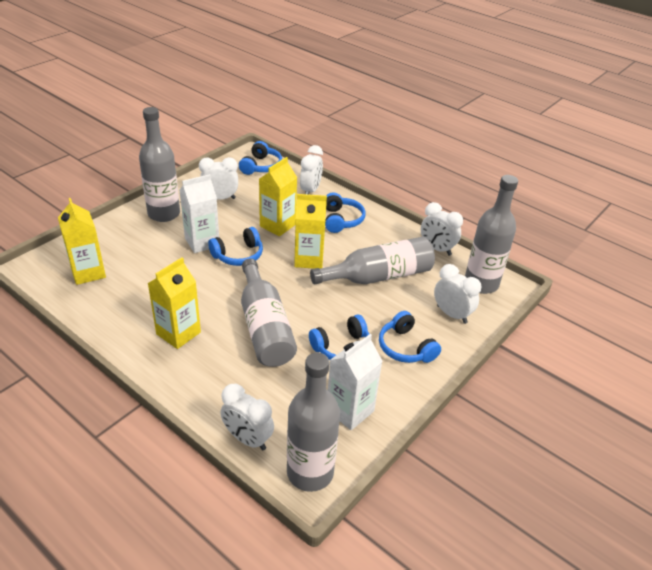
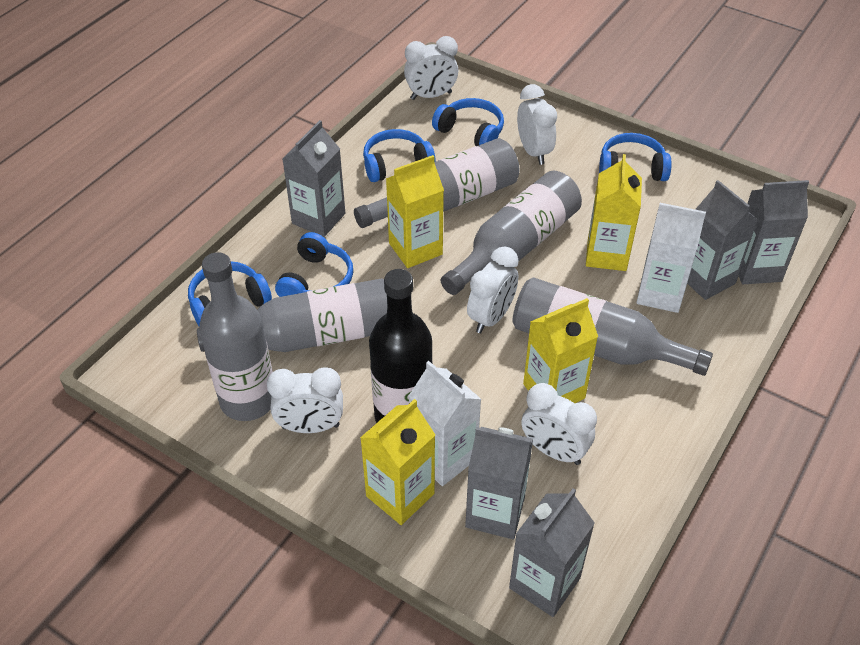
black bottle: 0 -> 1
grey carton: 0 -> 5

